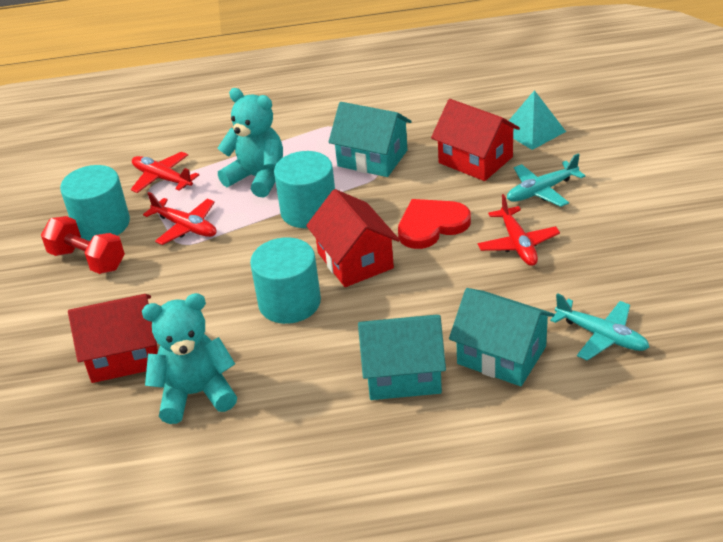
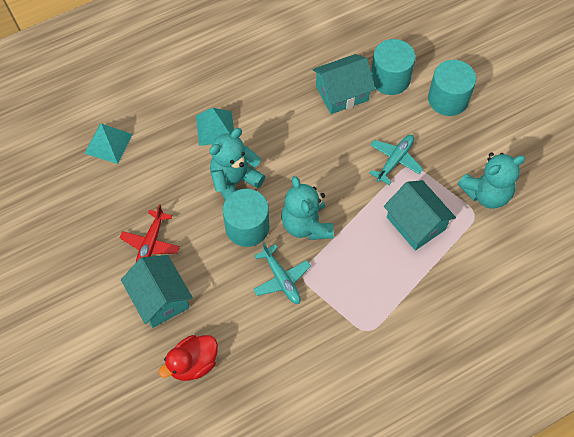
red duck: 0 -> 1
red dumbbell: 1 -> 0
red heart: 1 -> 0
red house: 3 -> 0
red plane: 3 -> 1
turquoise pyramid: 1 -> 2
turquoise teddy bear: 2 -> 3

